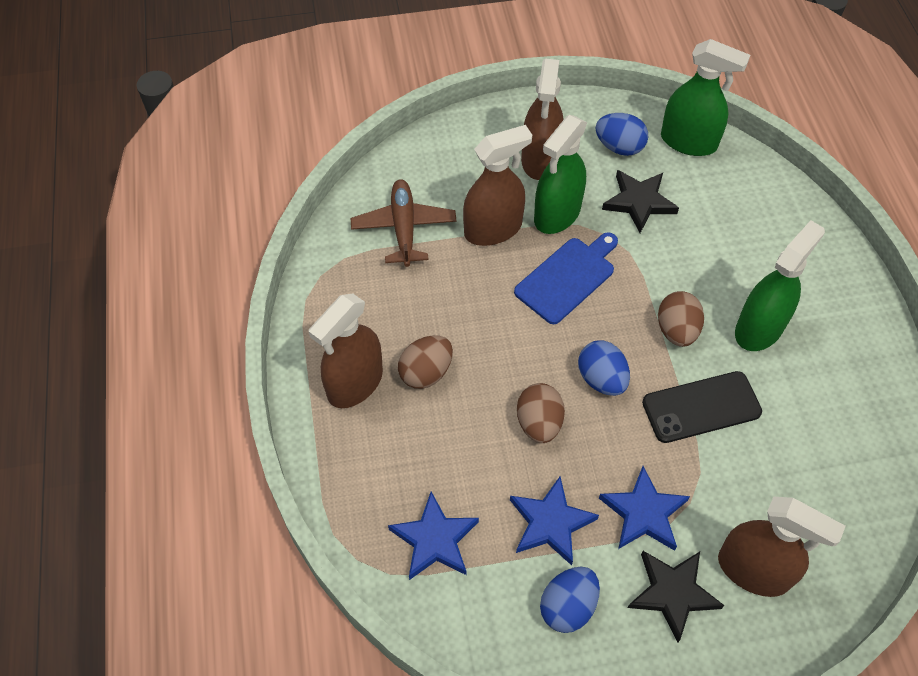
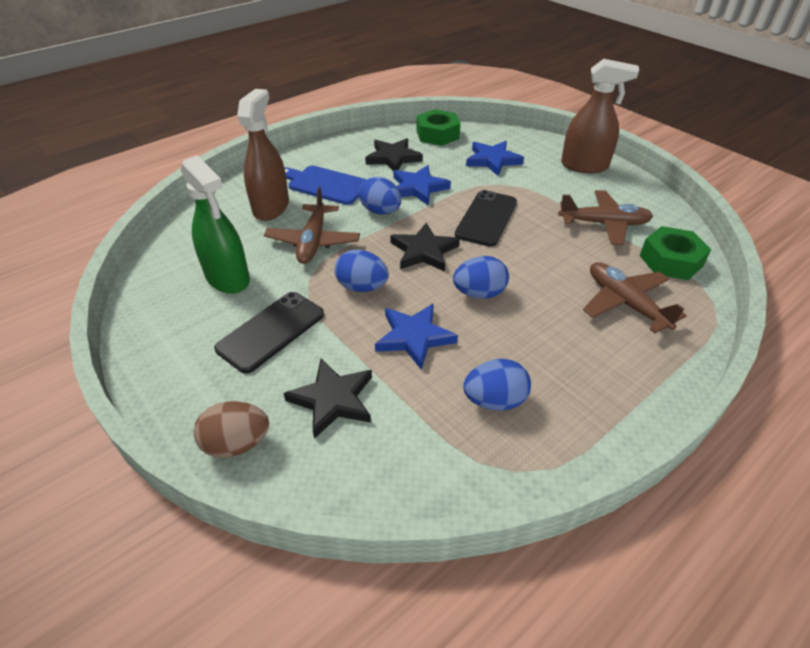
black phone: 1 -> 2
black star: 2 -> 3
blue egg: 3 -> 4
brown egg: 3 -> 1
brown plane: 1 -> 3
brown spray bottle: 4 -> 2
green nut: 0 -> 2
green spray bottle: 3 -> 1

